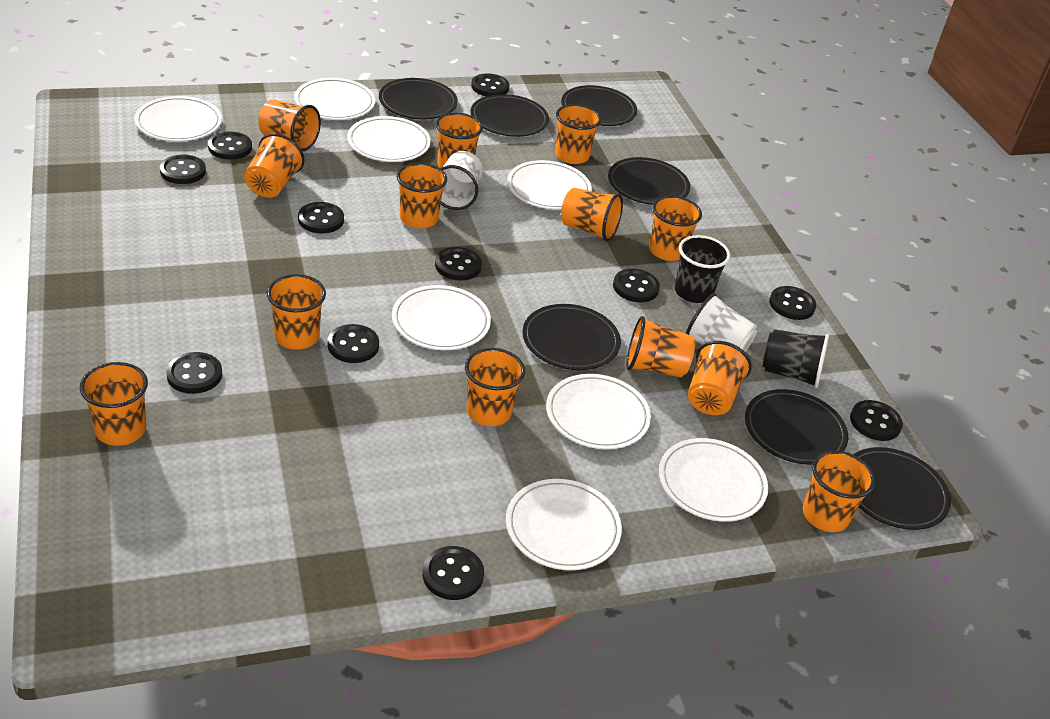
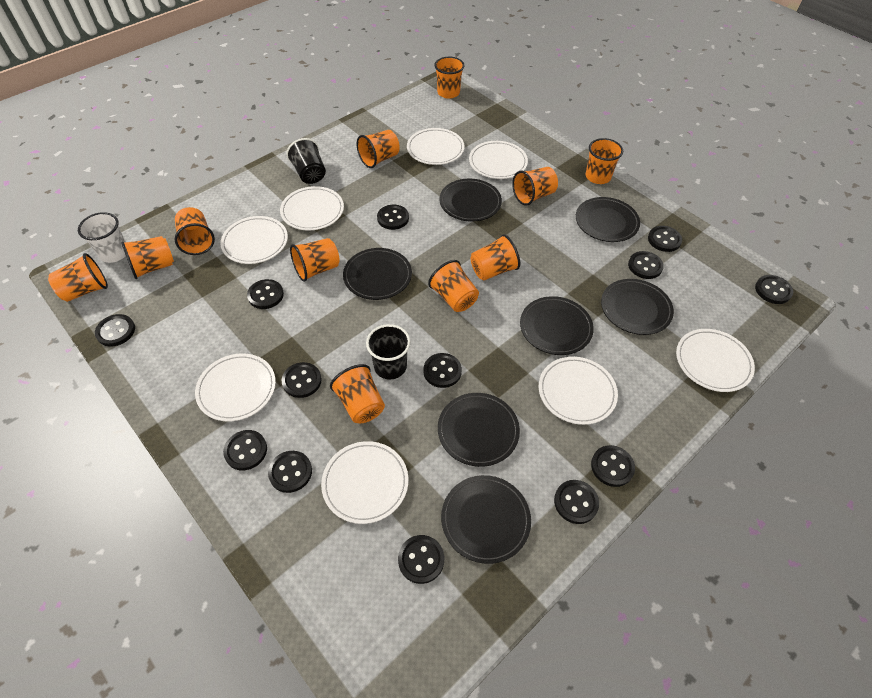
black button: 11 -> 13
orange cup: 13 -> 11
white cup: 2 -> 1

